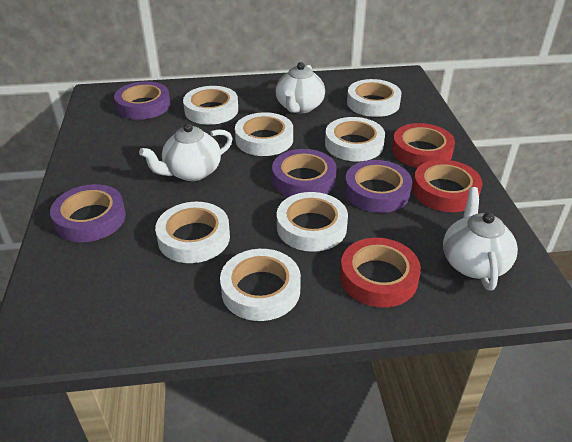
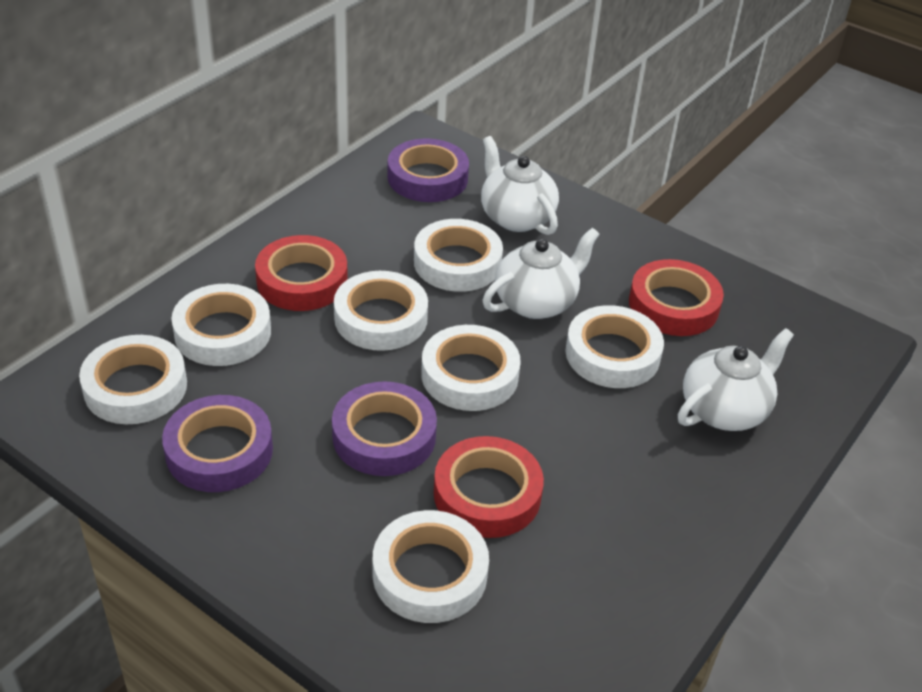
purple tape: 4 -> 3

